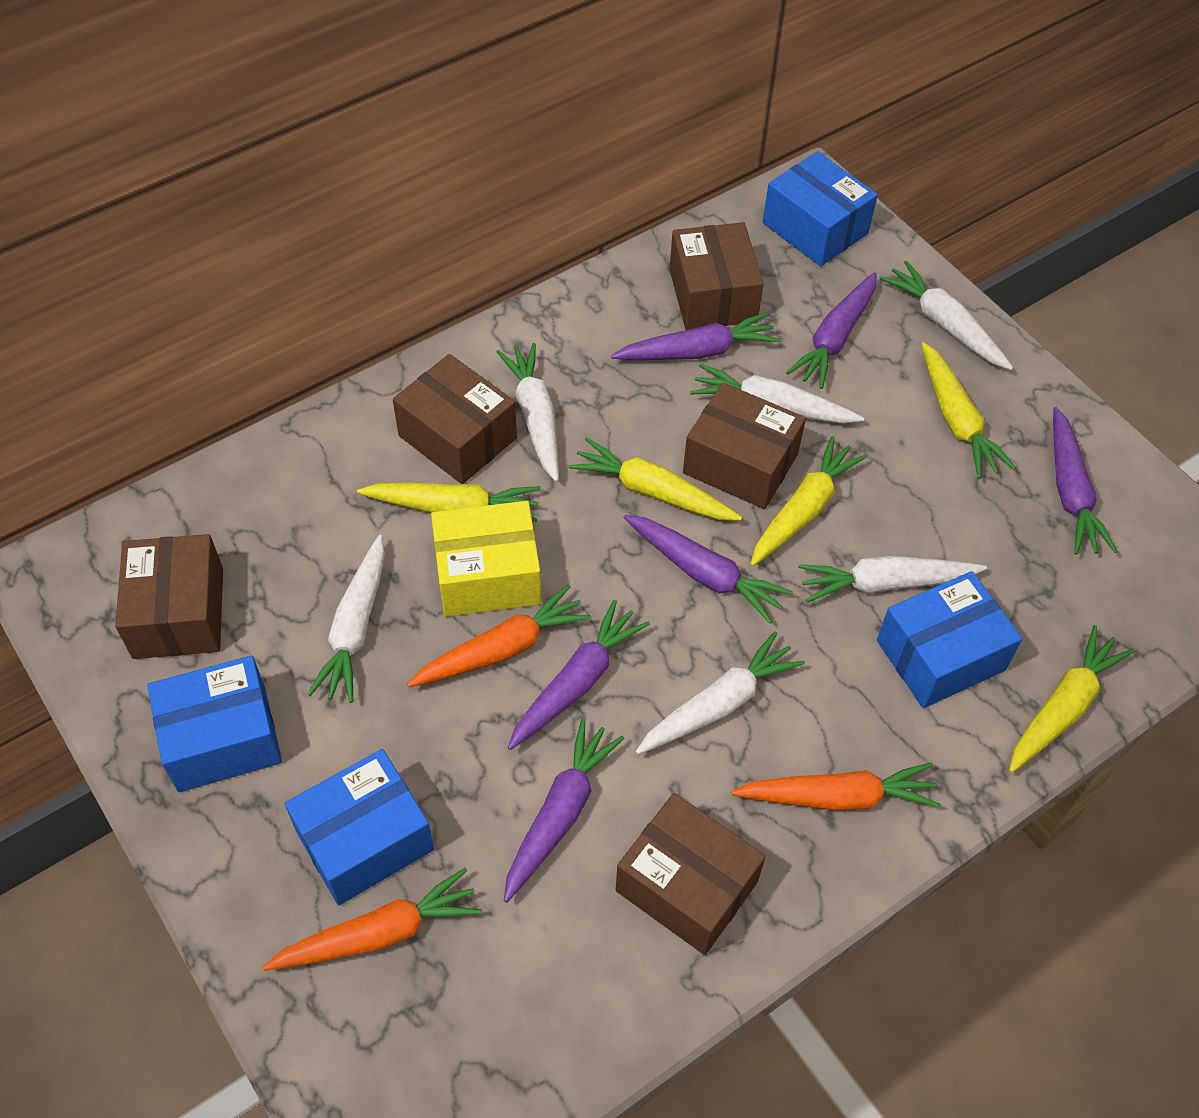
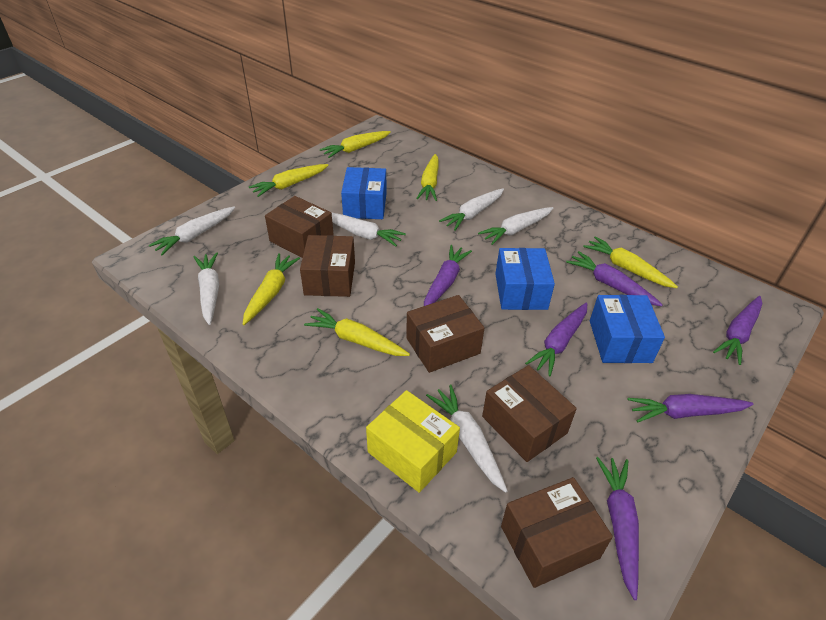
blue box: 4 -> 3
orange carrot: 3 -> 0
yellow carrot: 5 -> 6

